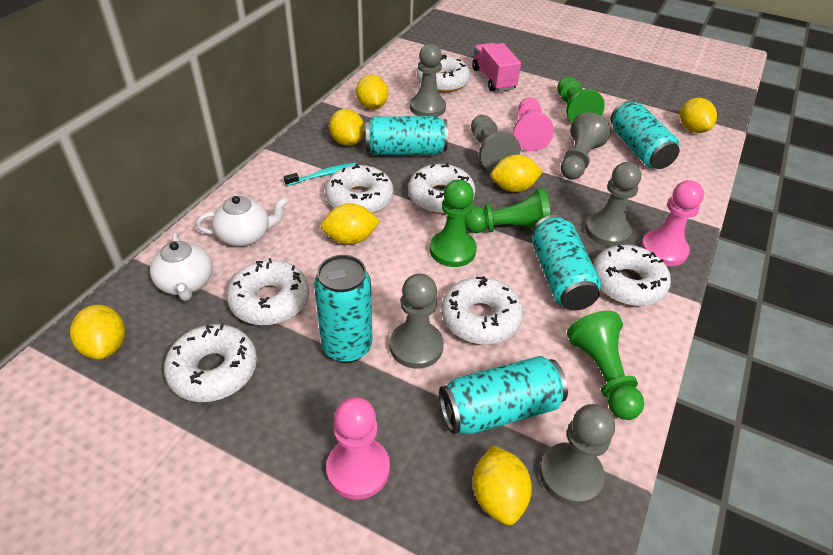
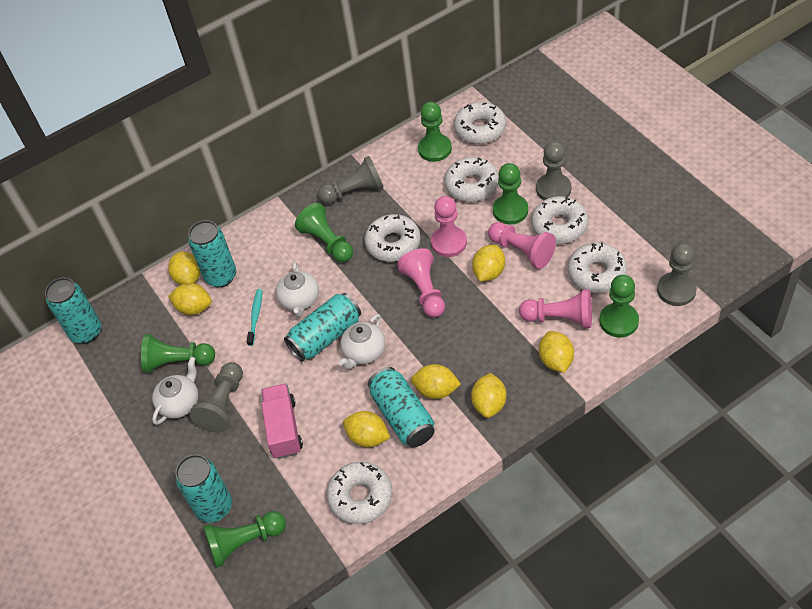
green pawn: 4 -> 6
grey pawn: 6 -> 4
pink pawn: 3 -> 4
white donut: 7 -> 6
white teapot: 2 -> 3

